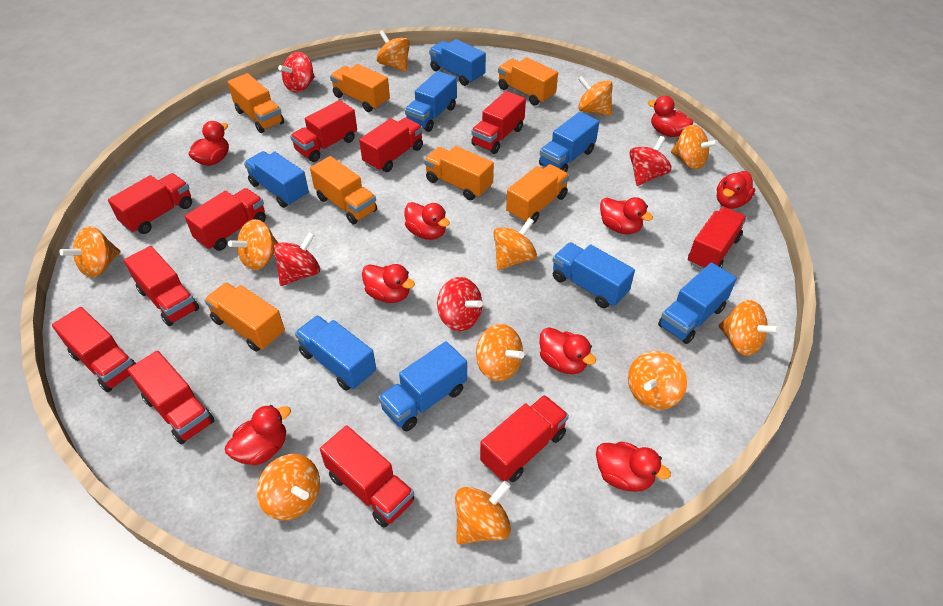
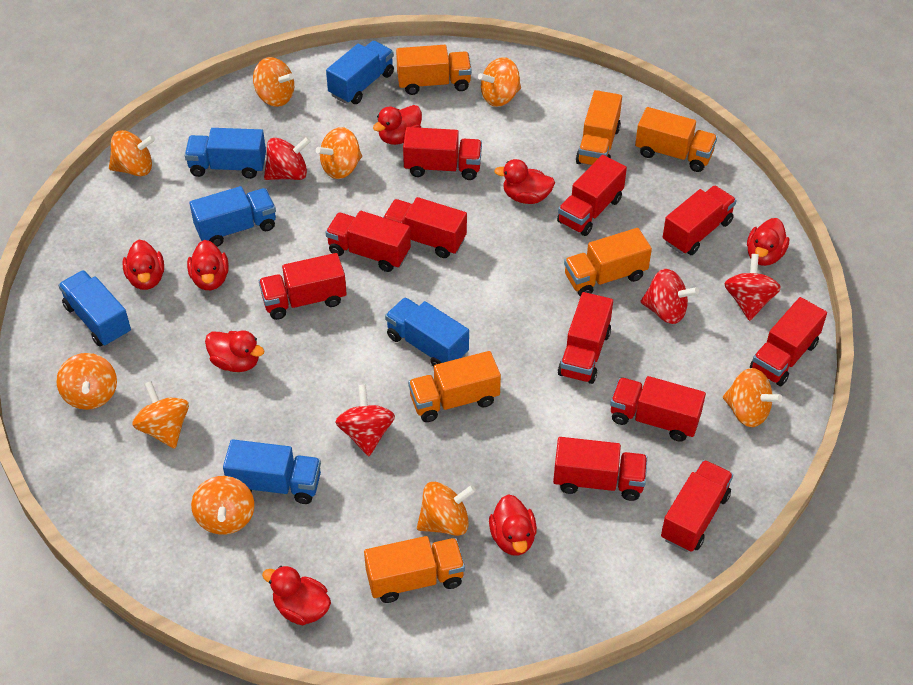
blue truck: 8 -> 6
orange spinning top: 11 -> 9
orange truck: 7 -> 6
red duck: 9 -> 8

